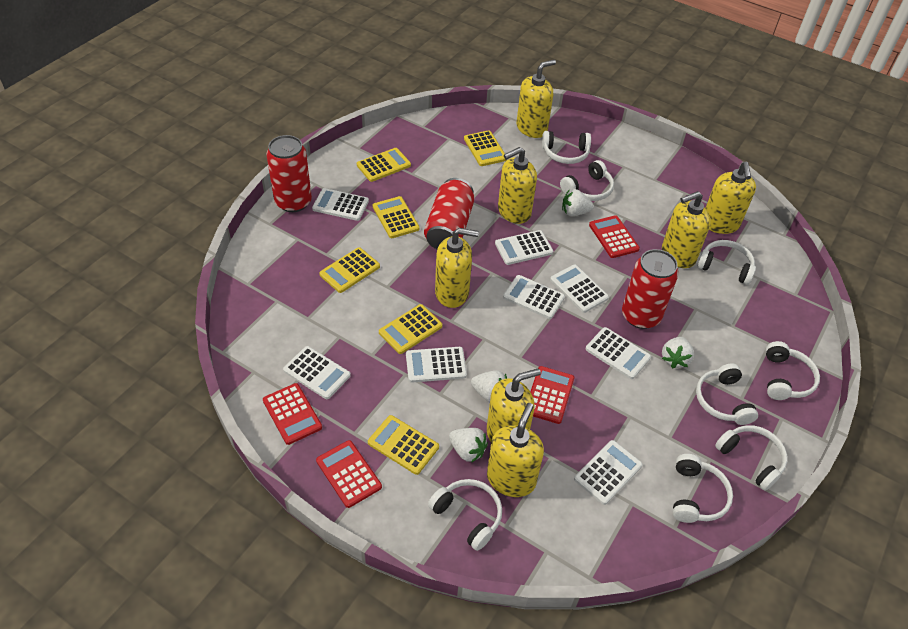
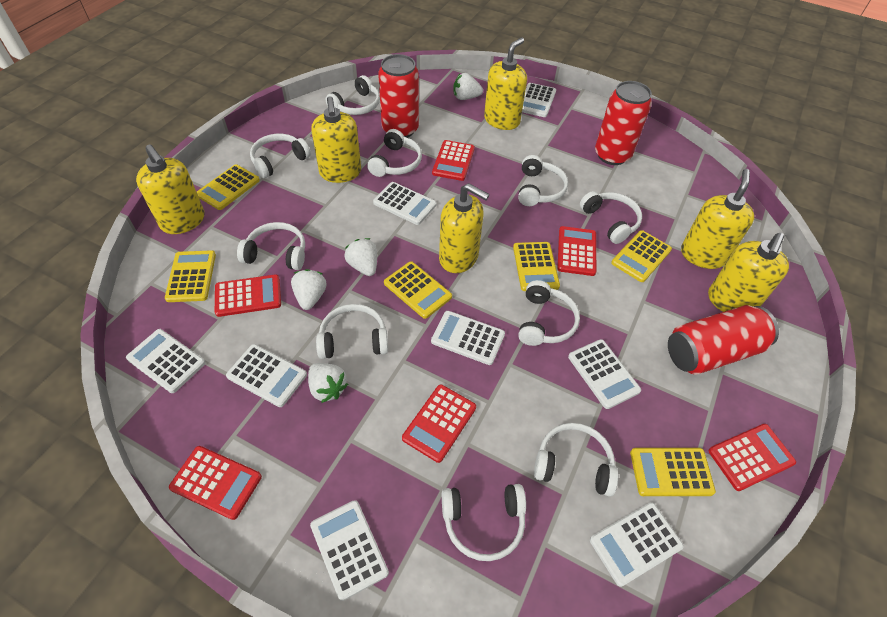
red calculator: 4 -> 6
white headphones: 8 -> 10
yellow soap dispenser: 7 -> 6

